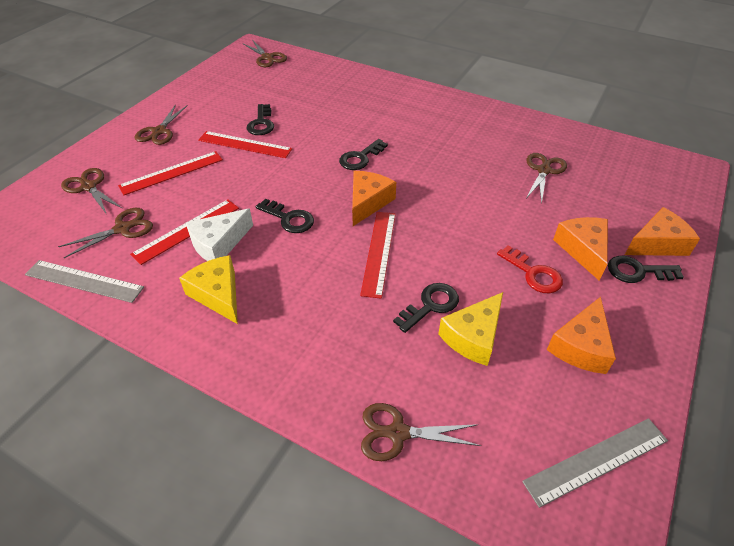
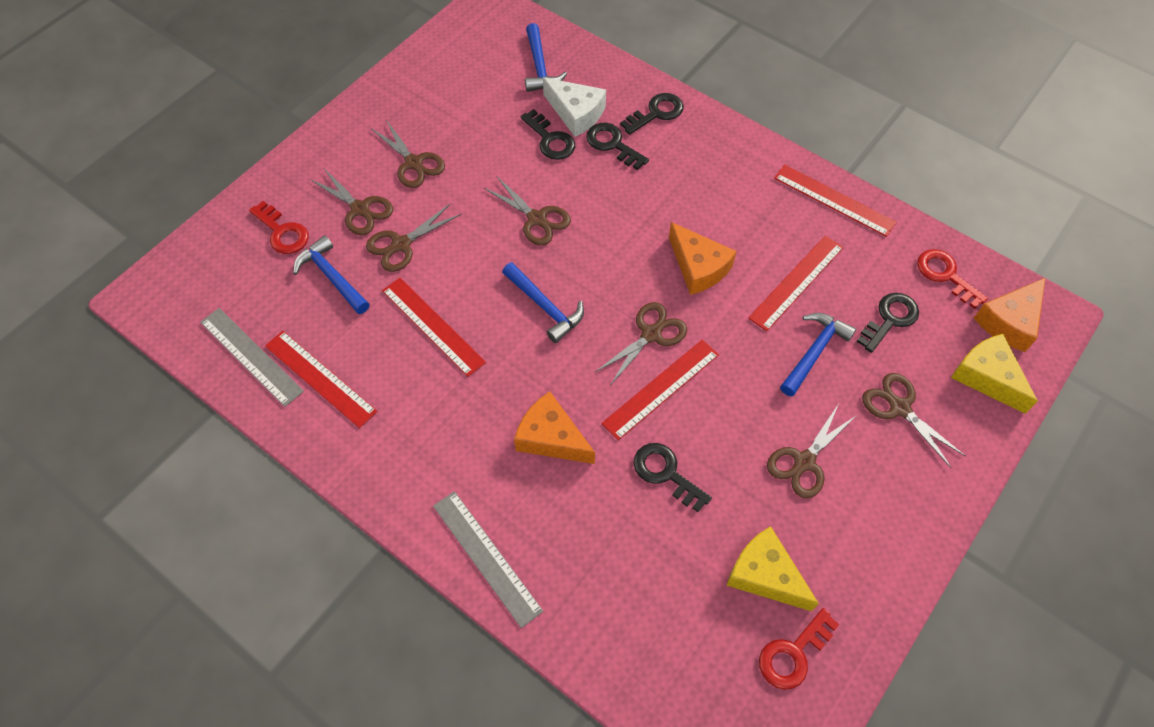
blue hammer: 0 -> 4
brown scissors: 6 -> 7
orange cheese: 4 -> 3
red key: 1 -> 3
red ruler: 4 -> 5

